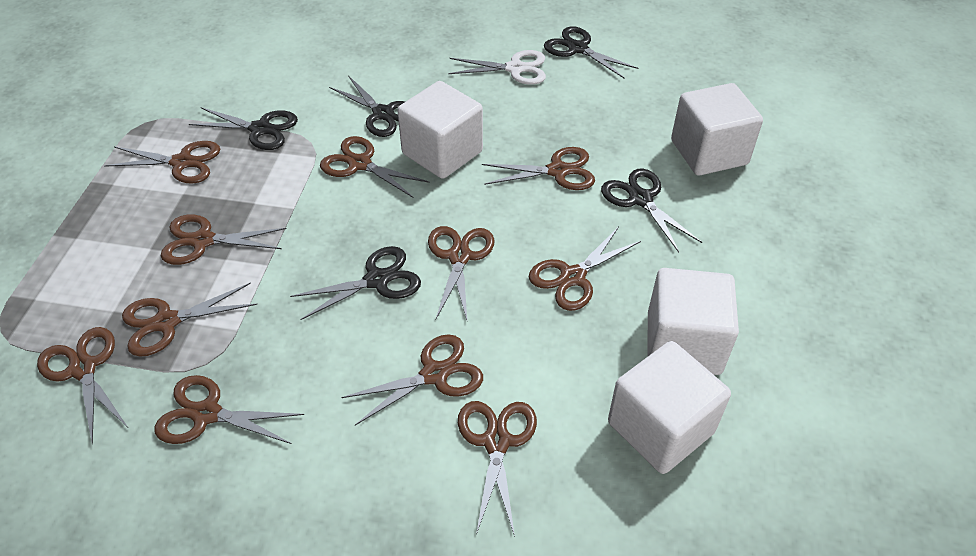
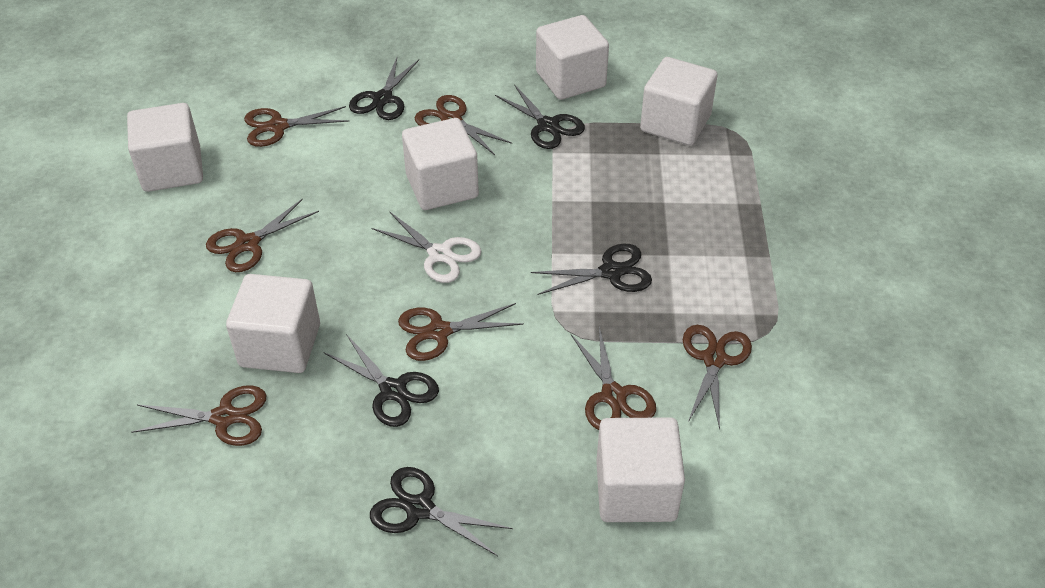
brown scissors: 11 -> 7
white cube: 4 -> 6

